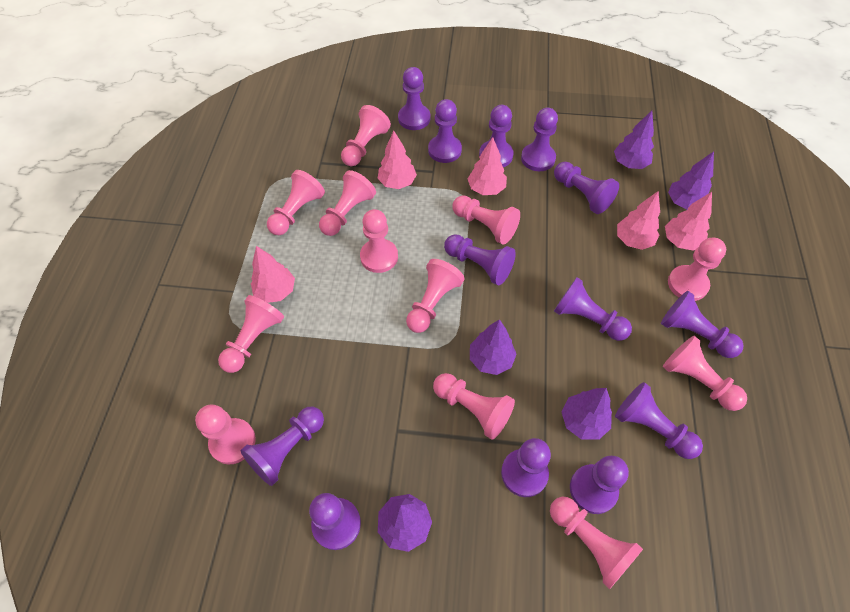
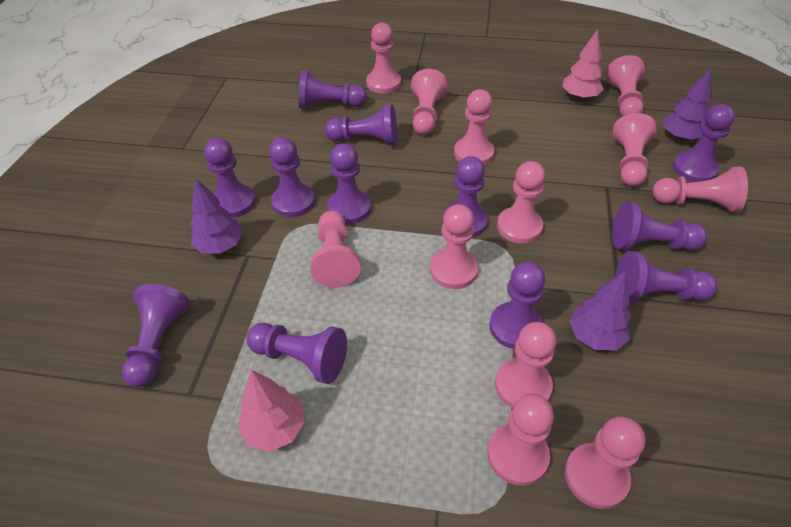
pink tree: 5 -> 2
purple pawn: 13 -> 12
purple tree: 5 -> 3

